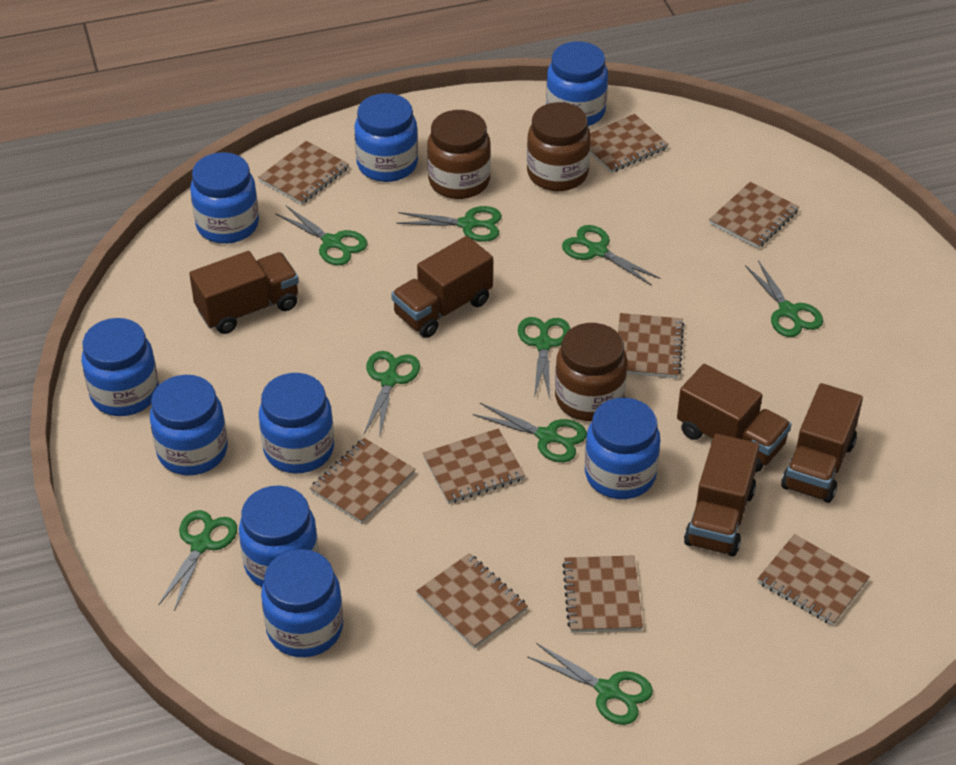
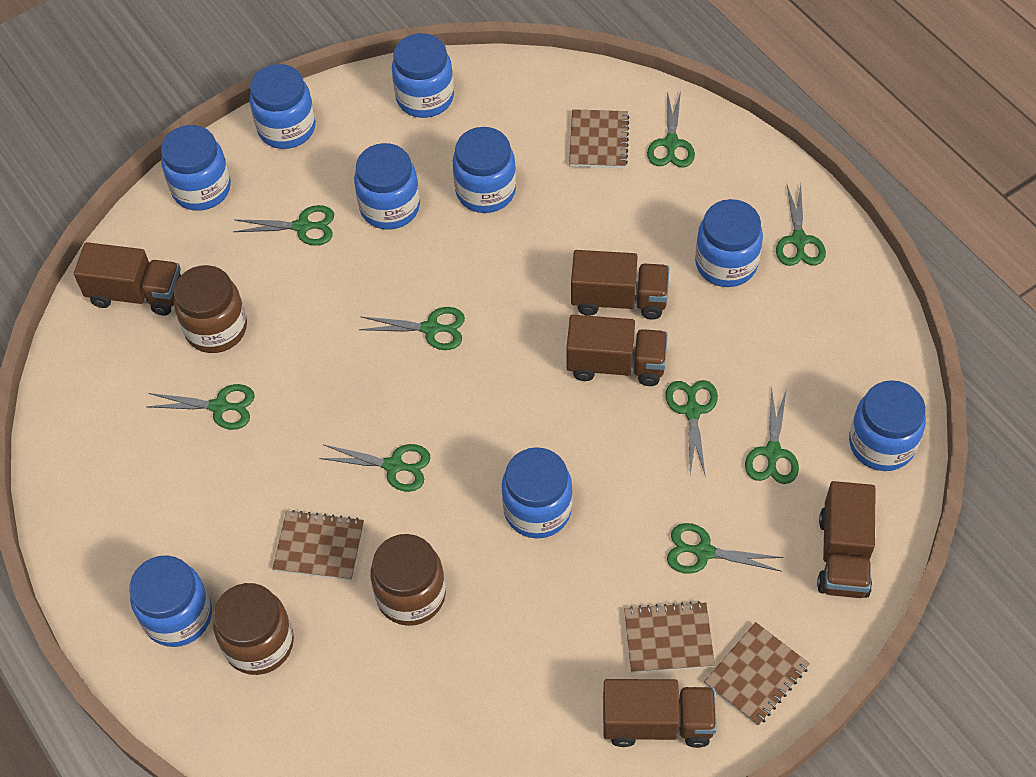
brown notebook: 9 -> 4

